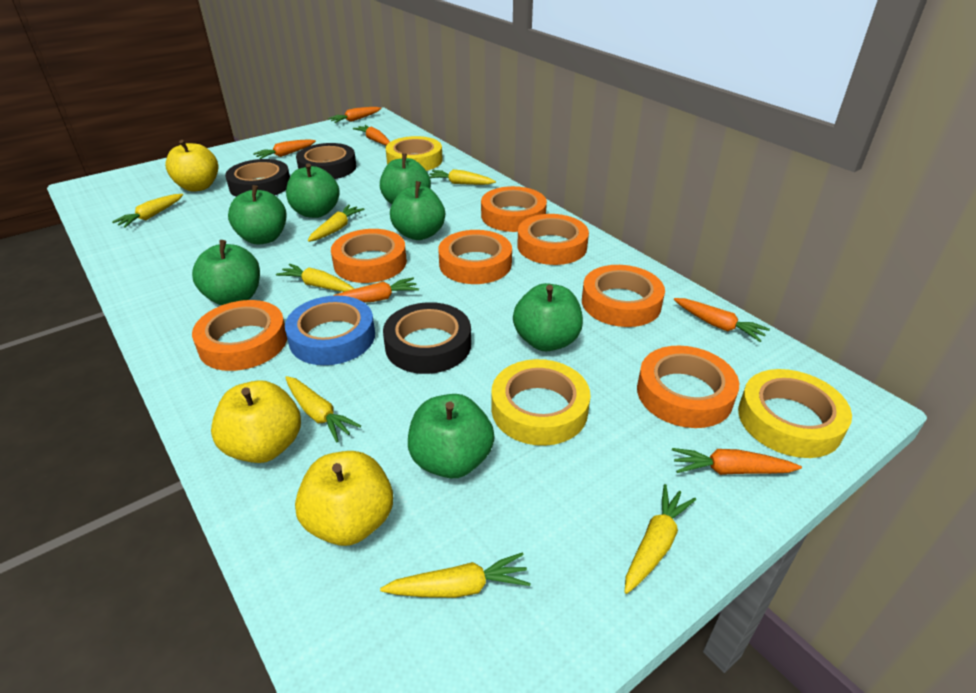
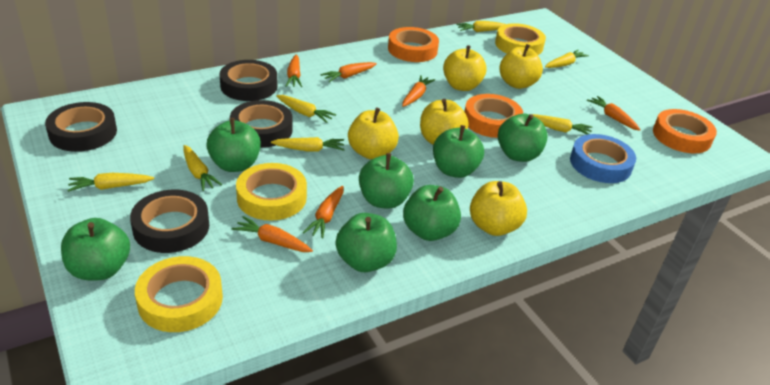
black tape: 3 -> 4
orange tape: 7 -> 3
yellow apple: 3 -> 5

